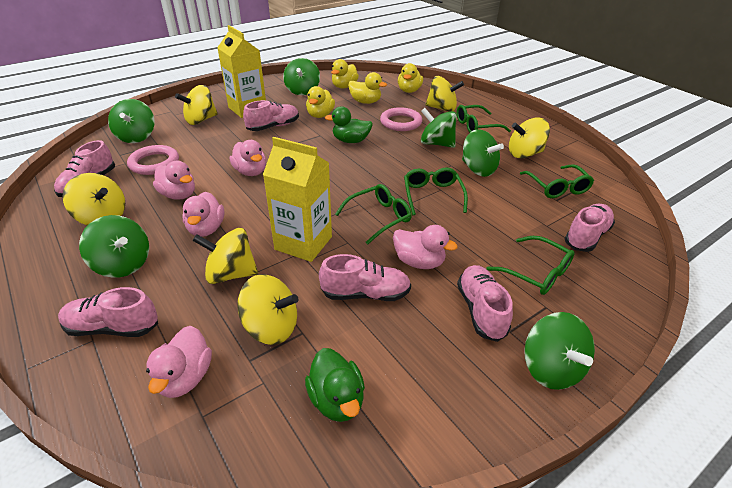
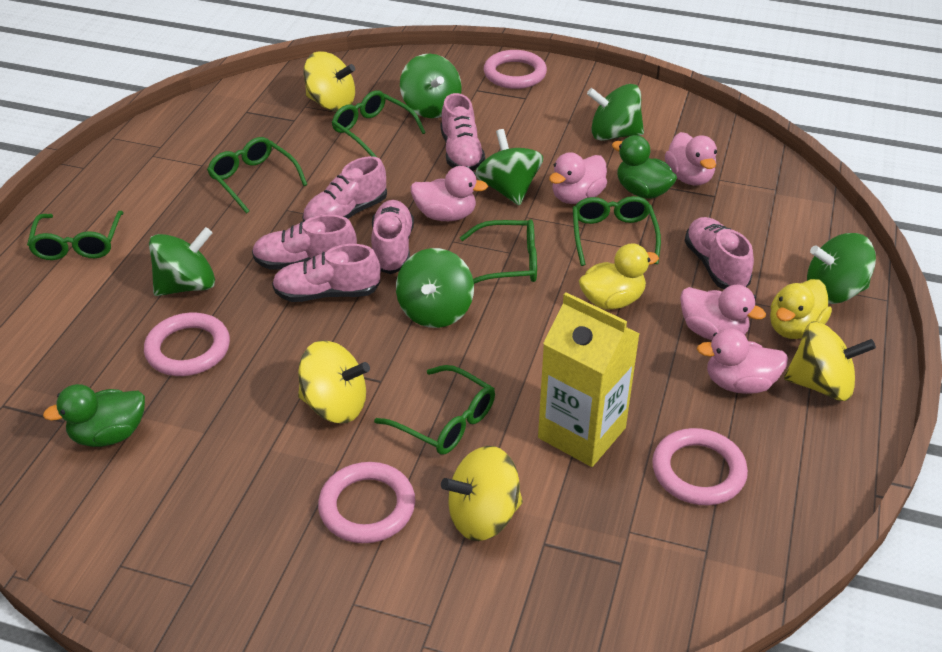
green glasses: 5 -> 6
pink ring: 2 -> 4
yellow carton: 2 -> 1
yellow duck: 4 -> 2
yellow spinning top: 6 -> 4

